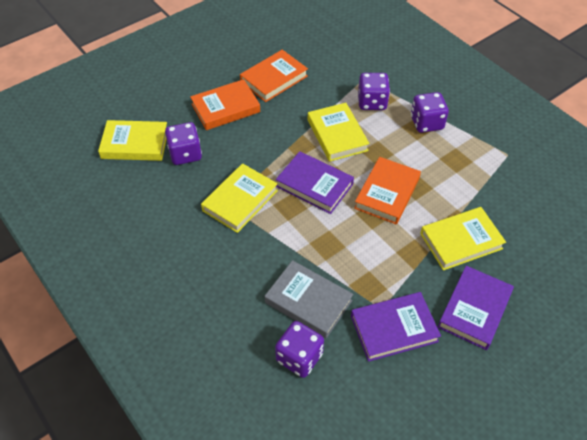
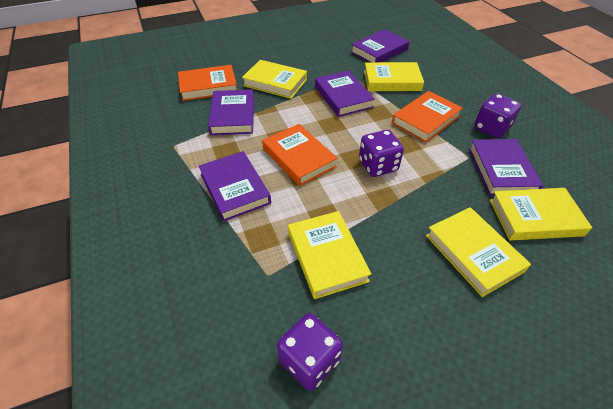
grey book: 1 -> 0
purple book: 3 -> 5
purple dice: 4 -> 3
yellow book: 4 -> 5

